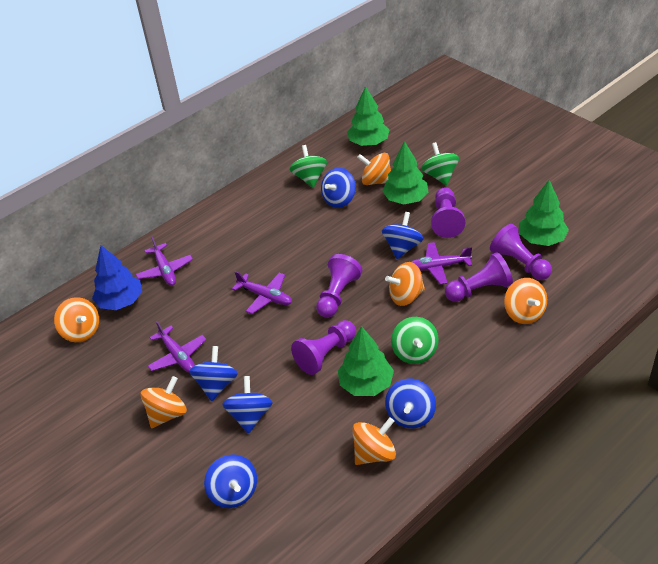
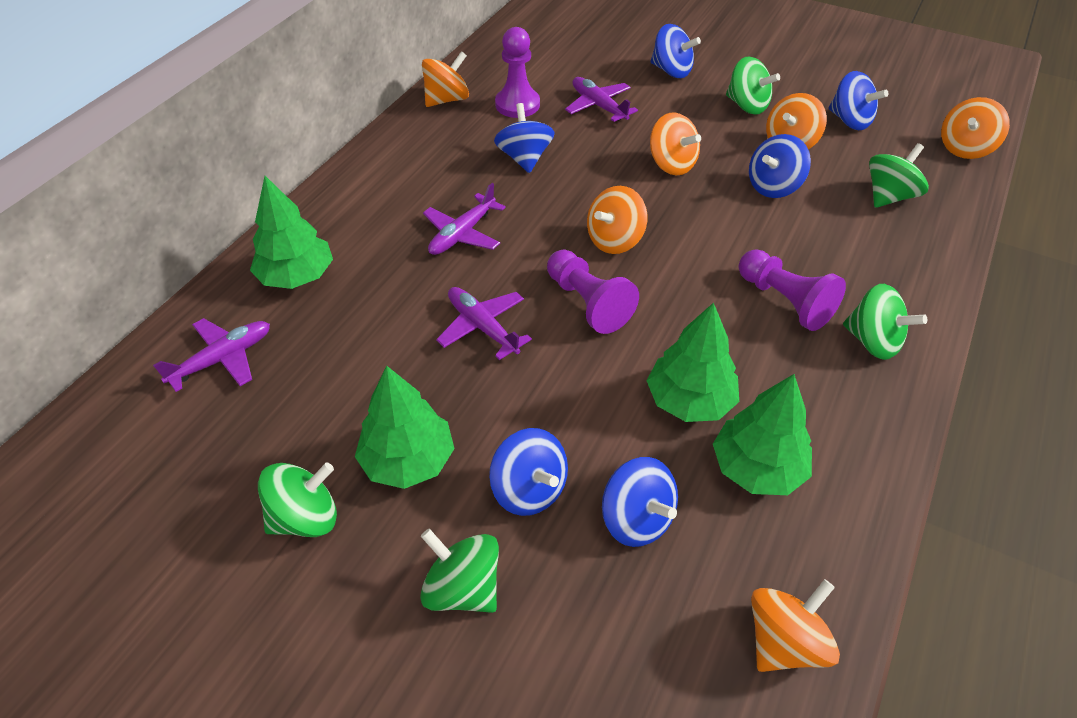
blue tree: 1 -> 0
green spinning top: 3 -> 5
purple pawn: 5 -> 3

